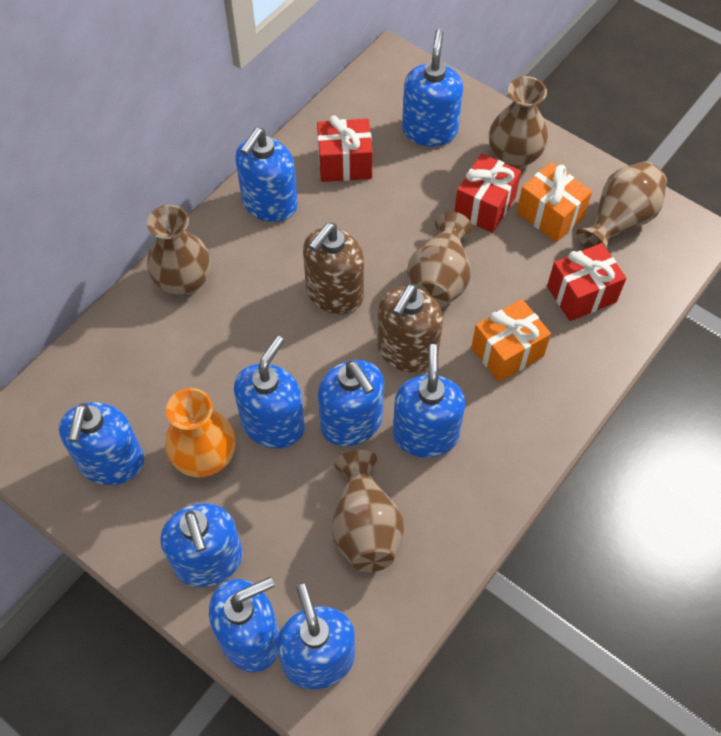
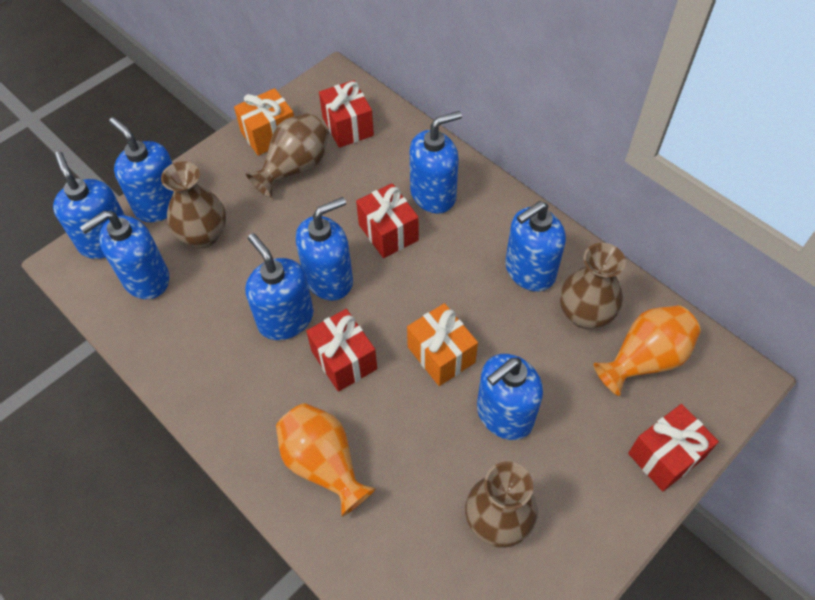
blue soap dispenser: 9 -> 8
brown soap dispenser: 2 -> 0
brown vase: 5 -> 4
orange vase: 1 -> 2
red gift: 3 -> 4

